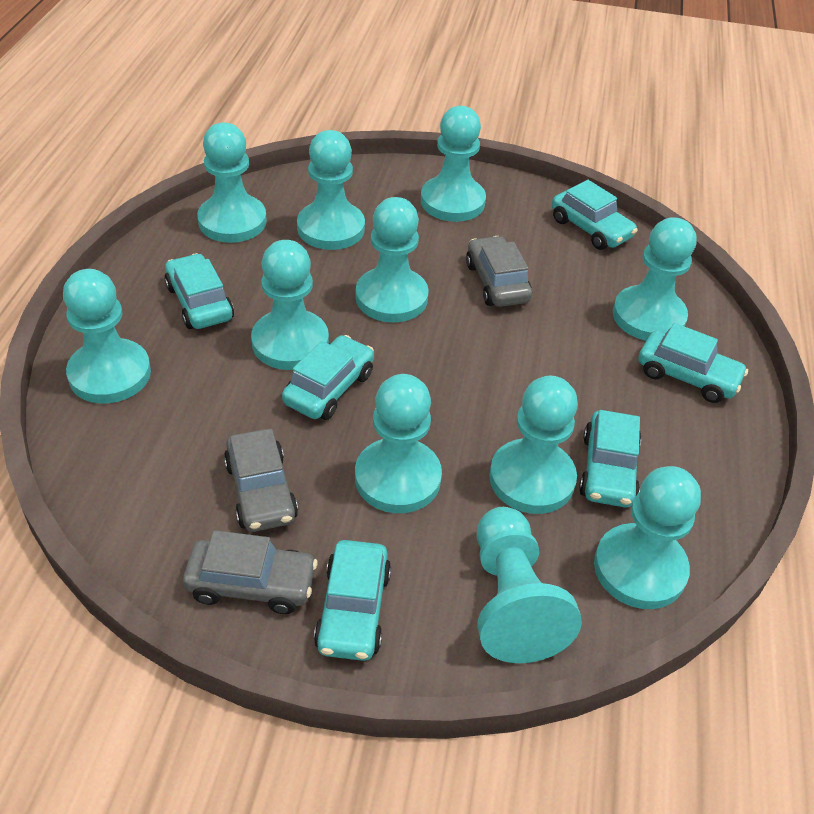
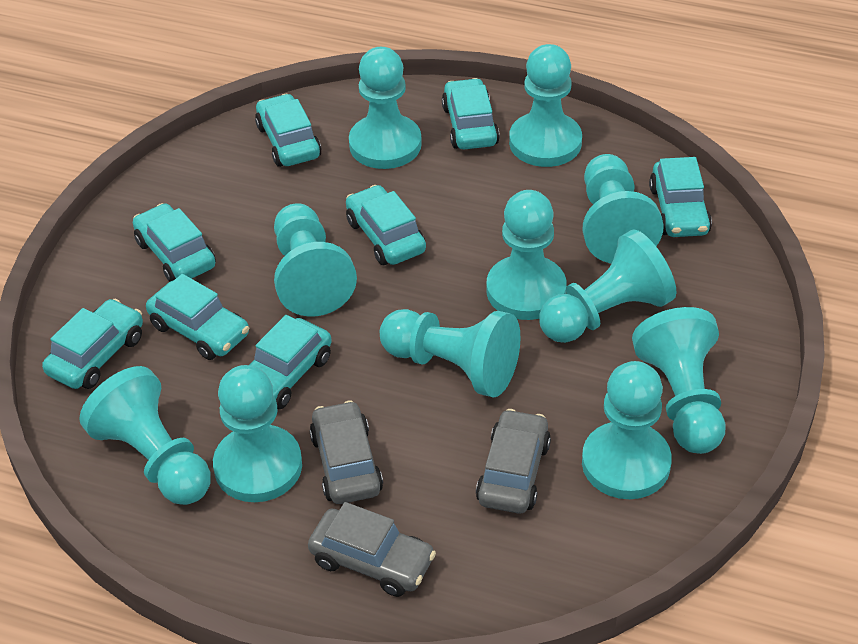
turquoise car: 6 -> 8

